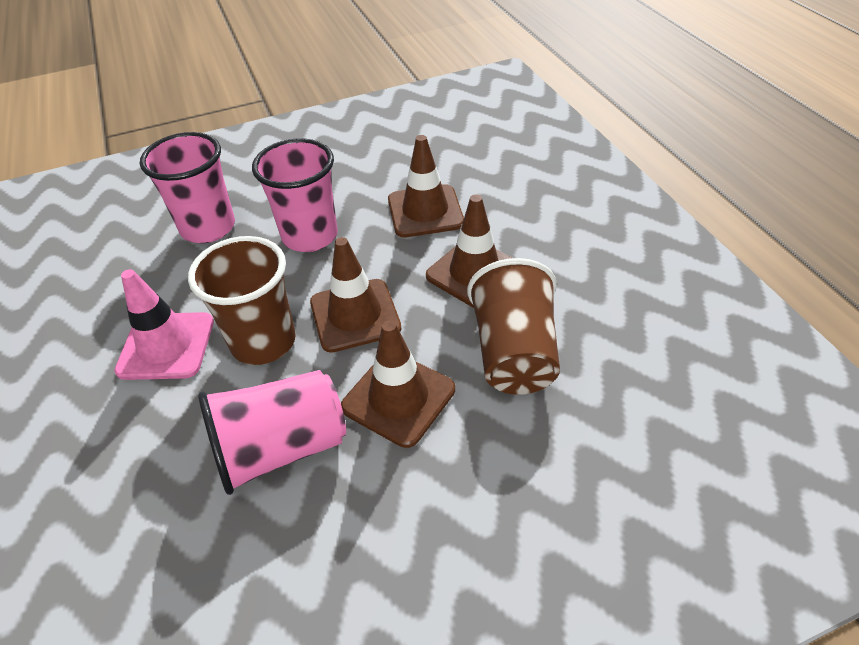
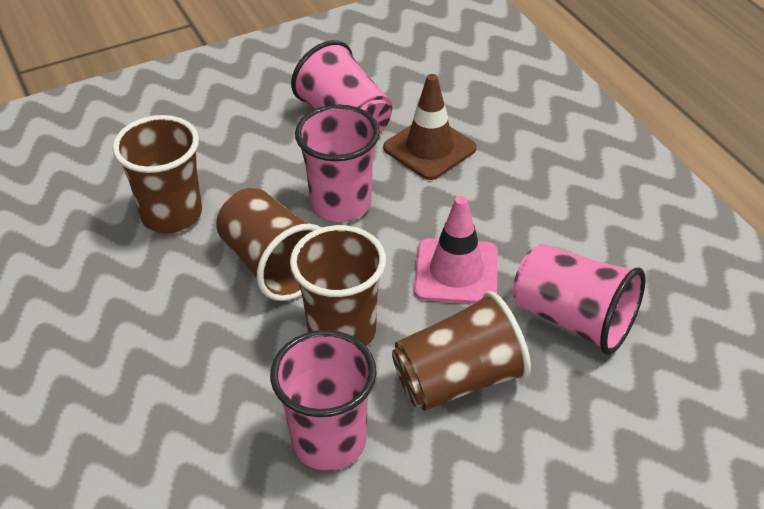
brown cup: 2 -> 4
brown traffic cone: 4 -> 1
pink cup: 3 -> 4

